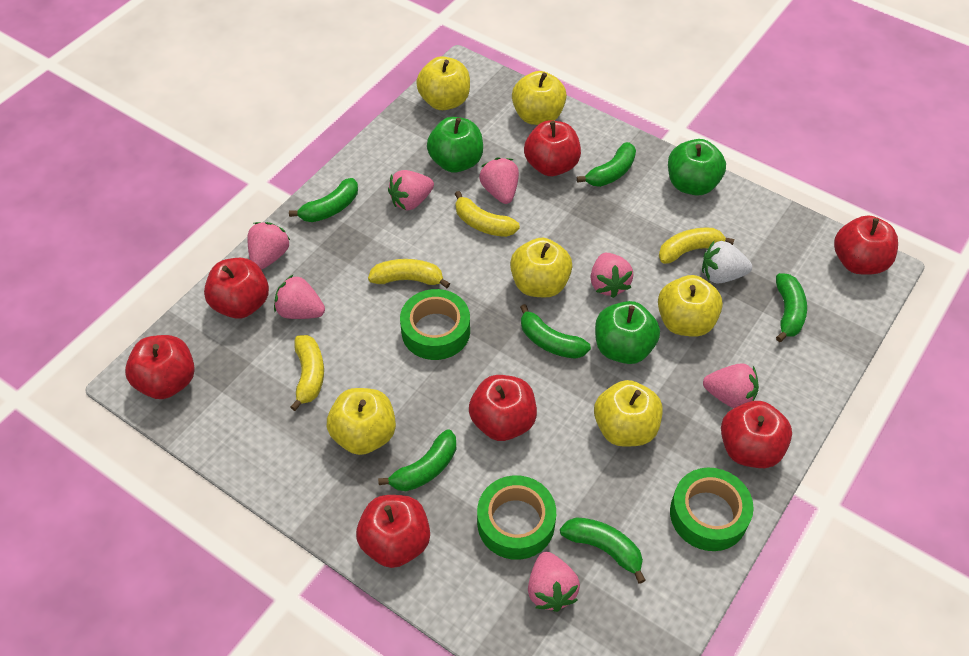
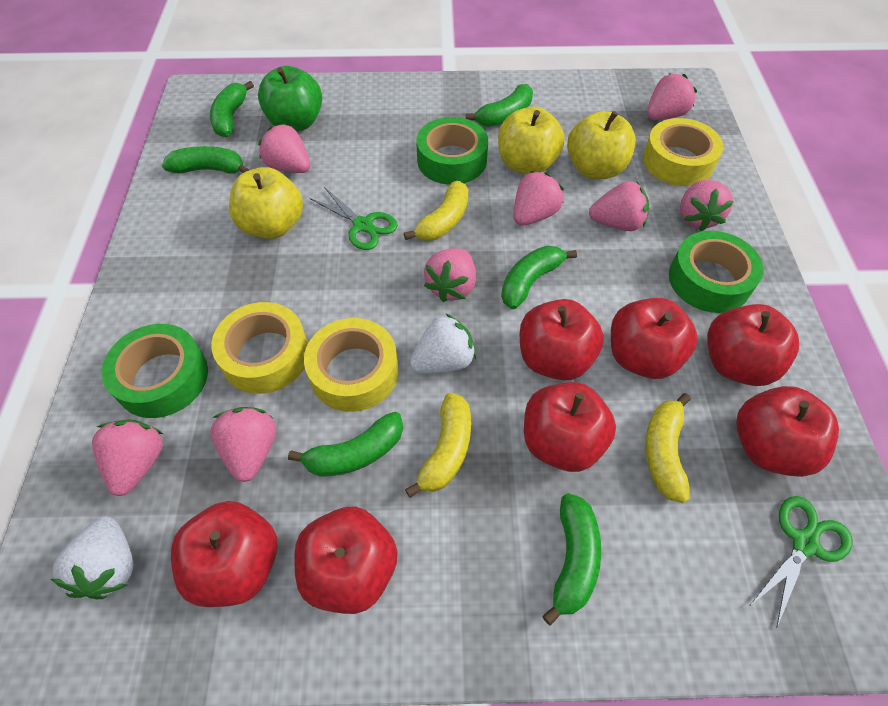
green apple: 3 -> 1
green scissors: 0 -> 2
pink strawberry: 7 -> 8
white strawberry: 1 -> 2
yellow apple: 6 -> 3
yellow banana: 4 -> 3
yellow tape: 0 -> 3

